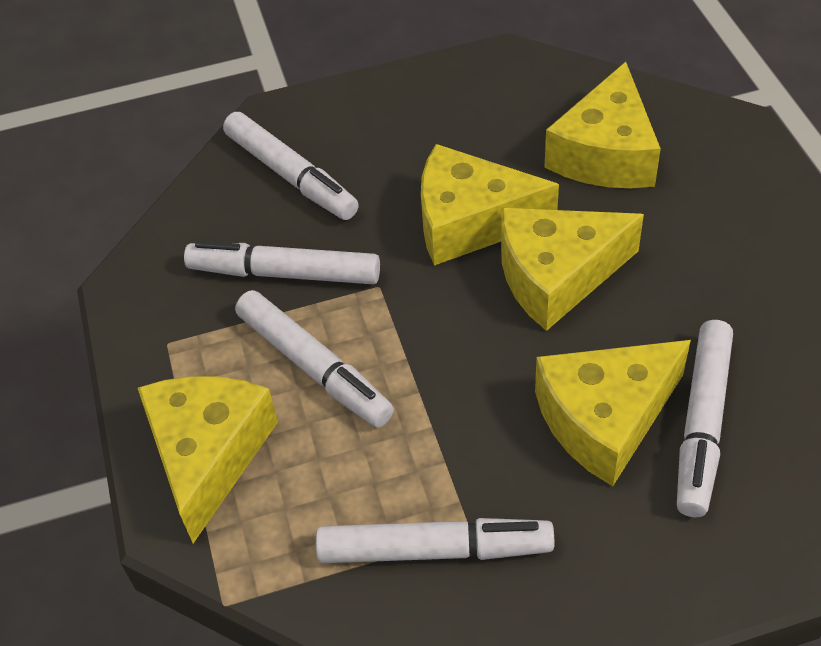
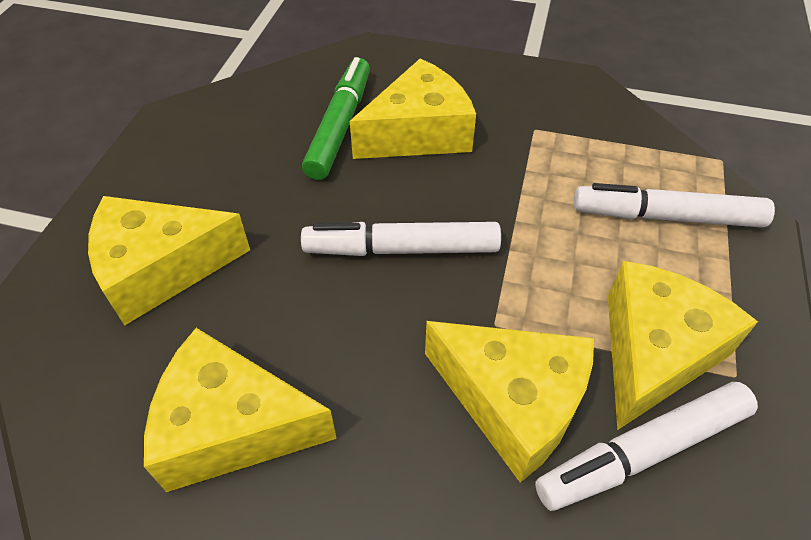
green marker: 0 -> 1
white marker: 5 -> 3

